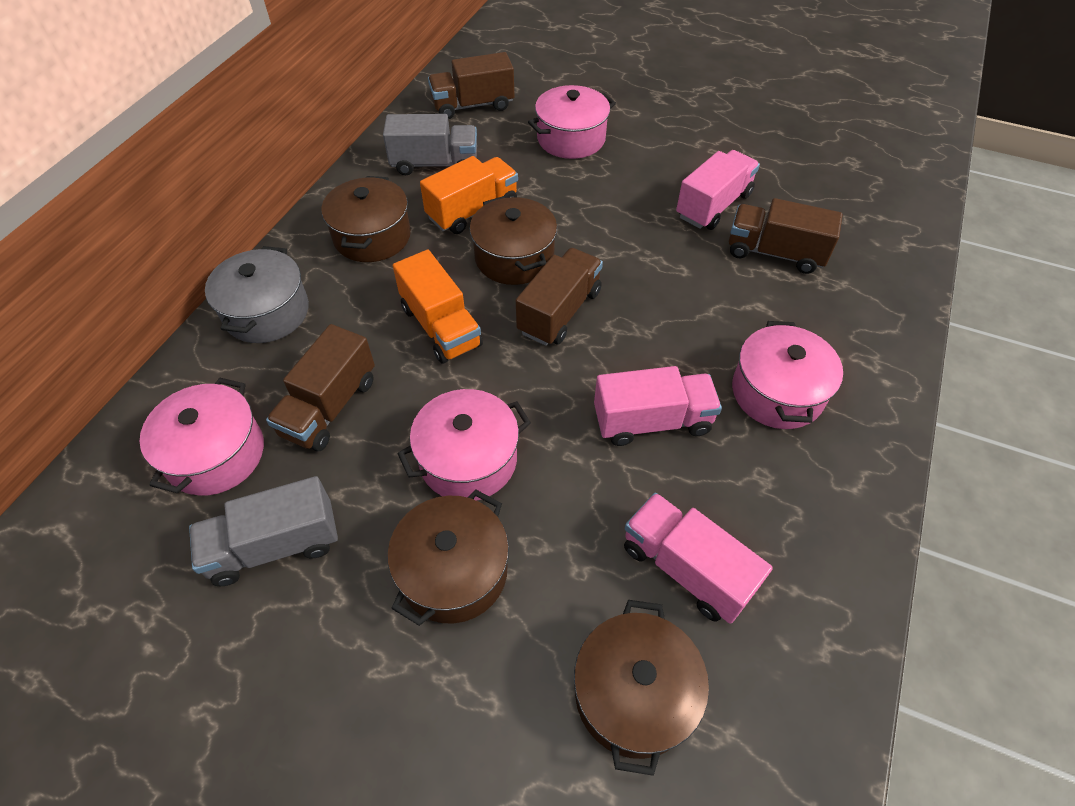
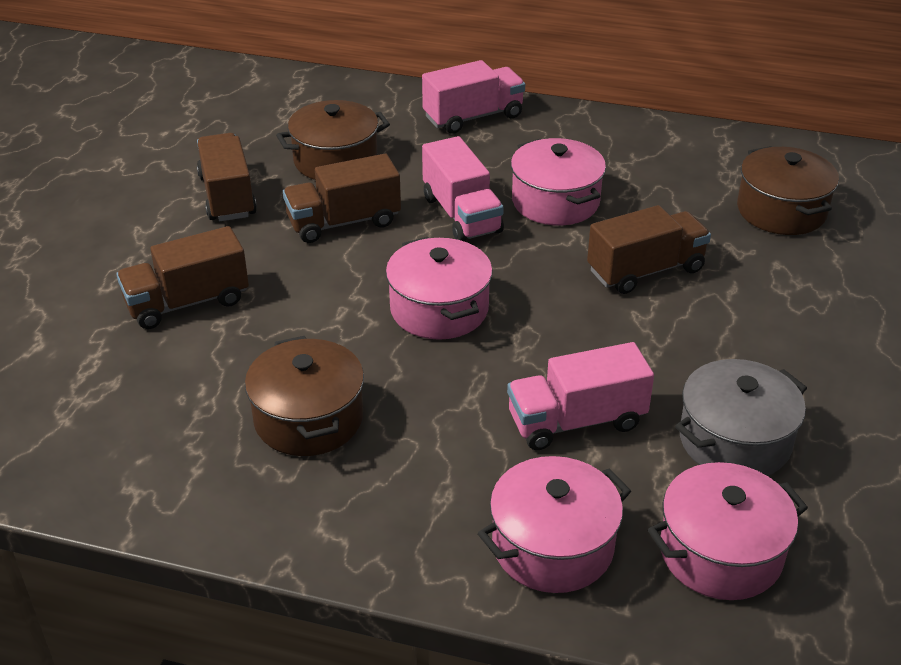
brown pot: 4 -> 3
grey truck: 2 -> 0
orange truck: 2 -> 0

